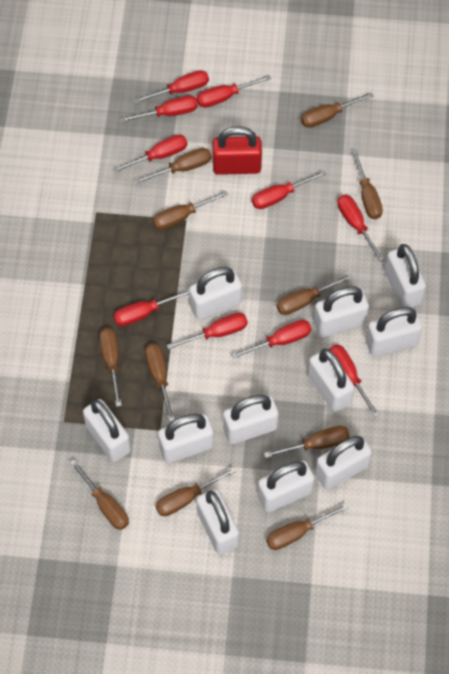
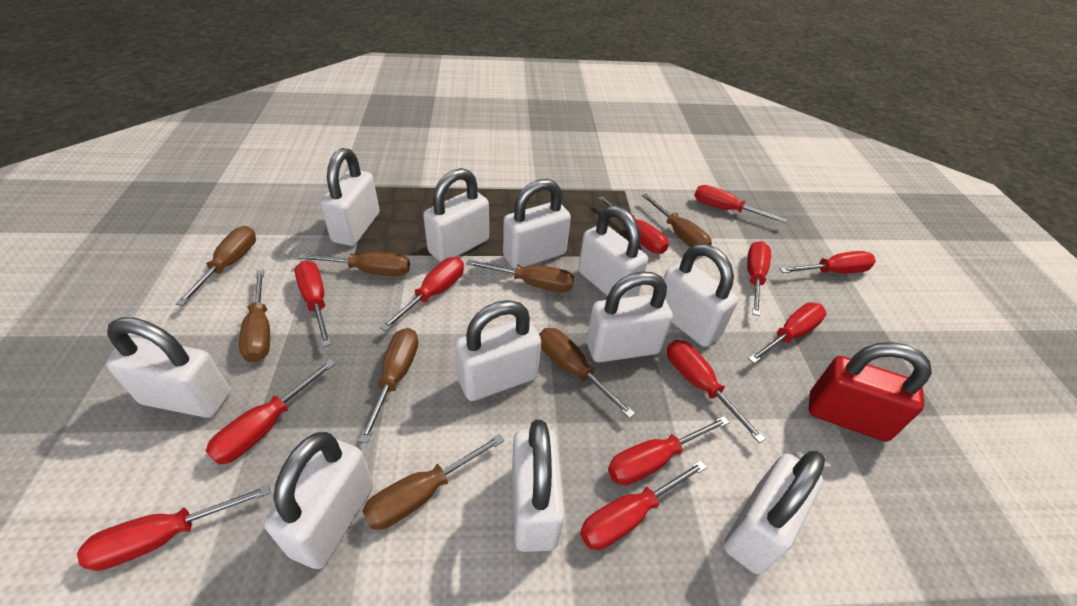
brown screwdriver: 11 -> 8
red screwdriver: 10 -> 12

